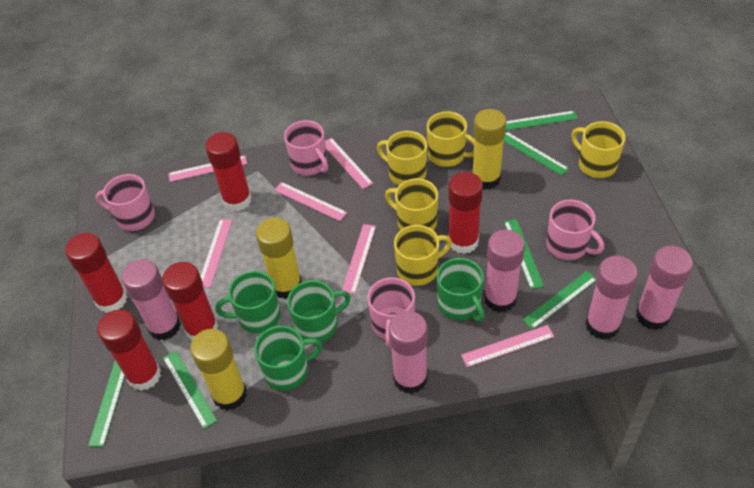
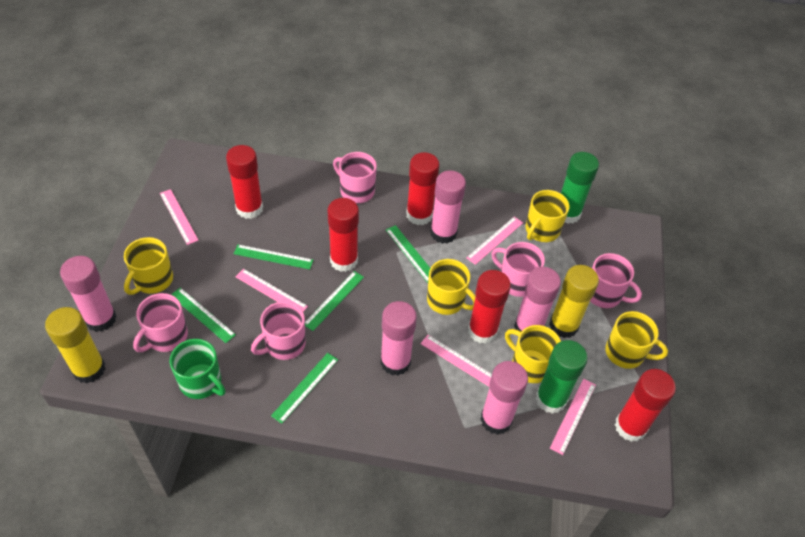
green glue stick: 0 -> 2
green mug: 4 -> 1
green ruler: 6 -> 5
pink mug: 4 -> 5
pink ruler: 6 -> 5
yellow glue stick: 3 -> 2

